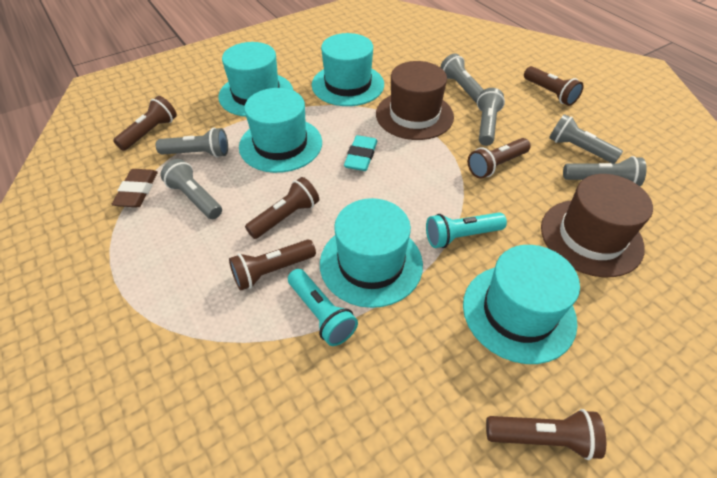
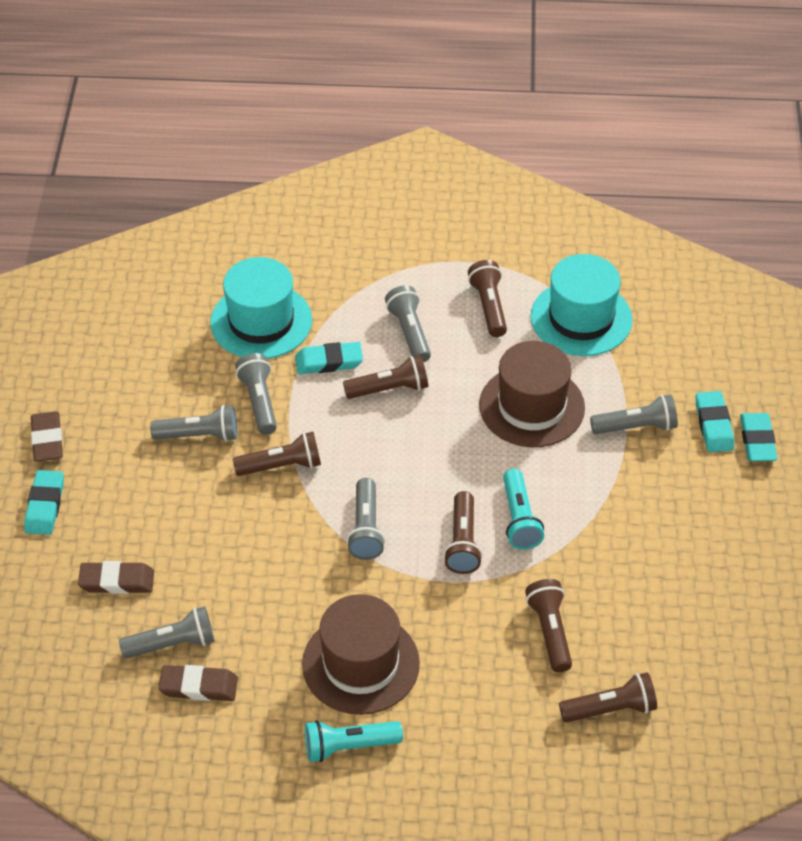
brown eraser: 1 -> 3
turquoise eraser: 1 -> 4
turquoise hat: 5 -> 2

